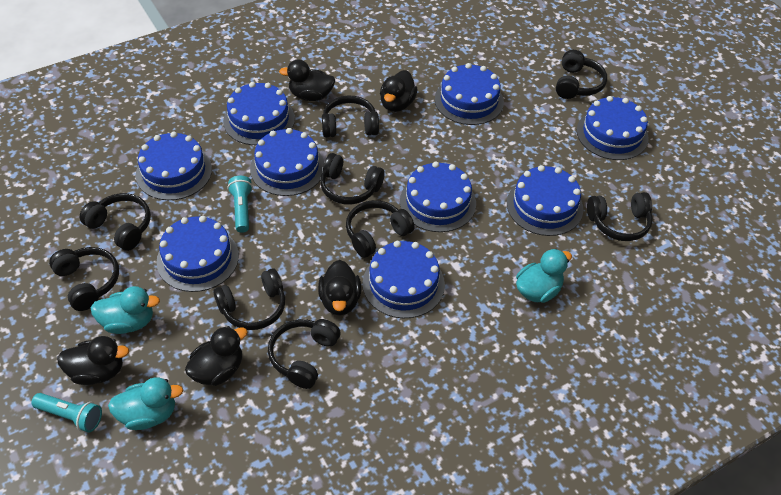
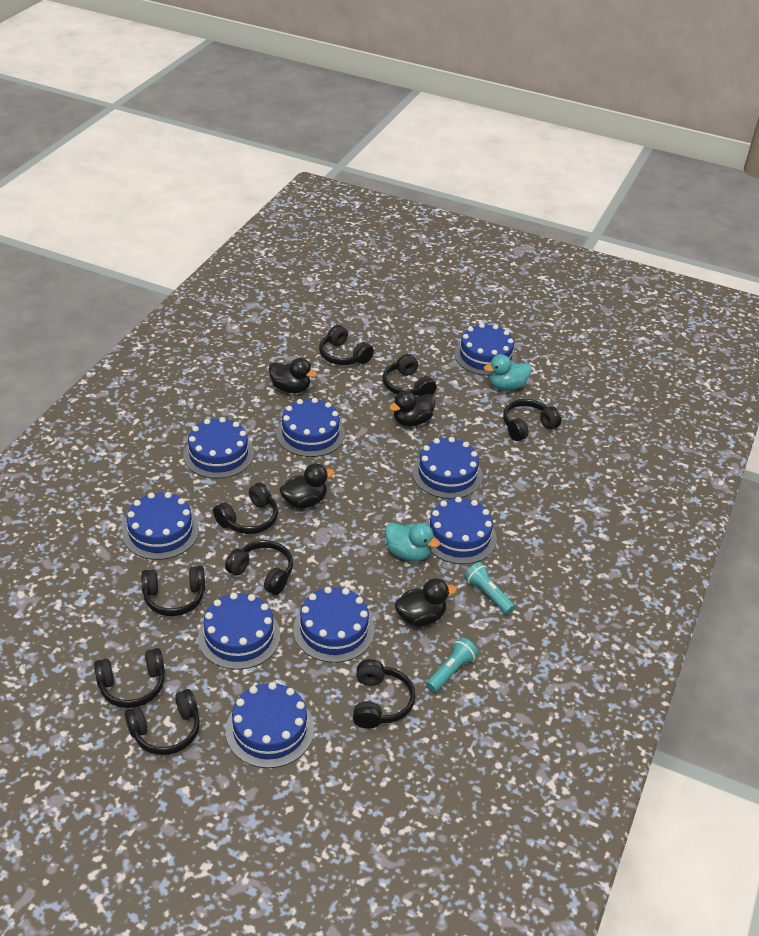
black duck: 5 -> 4
turquoise duck: 3 -> 2

